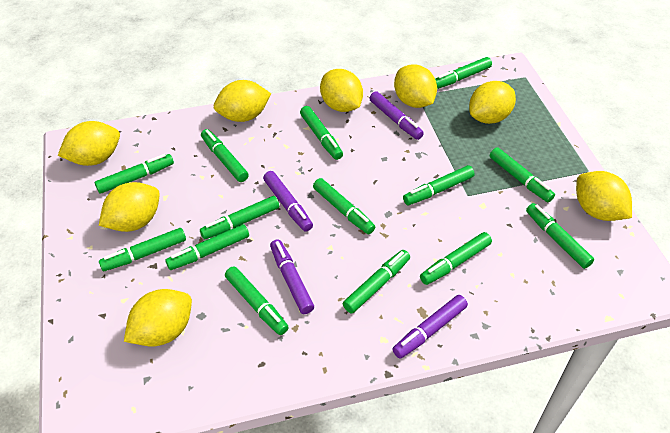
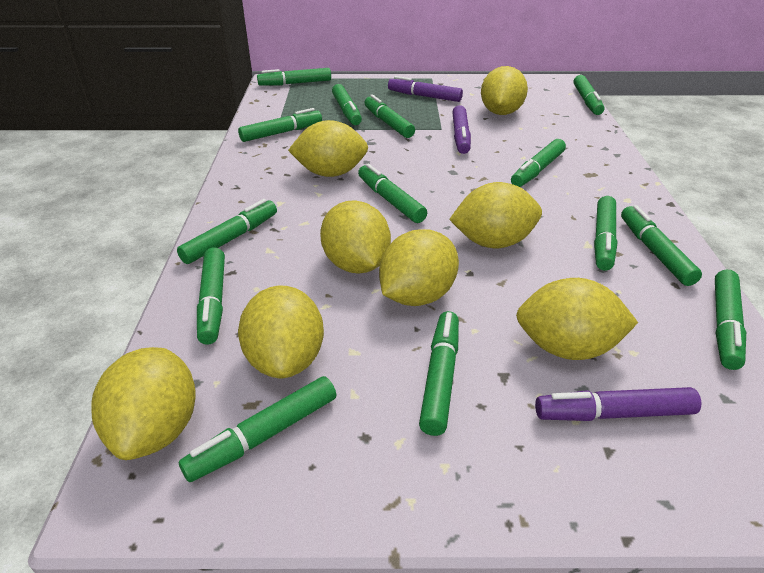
purple marker: 4 -> 3

